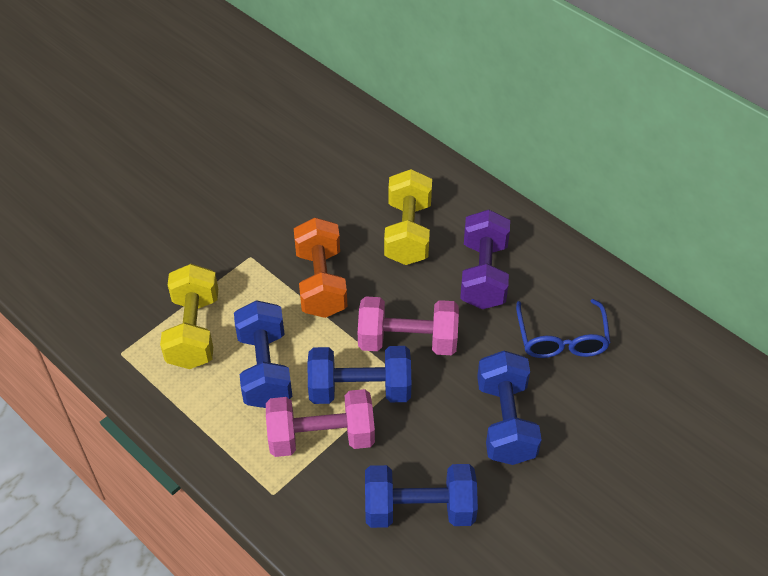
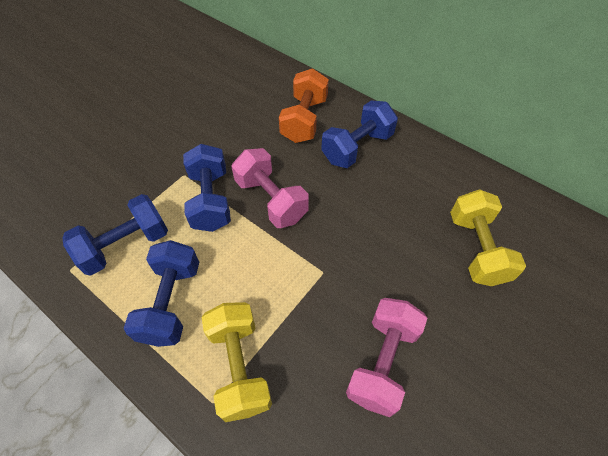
blue glasses: 1 -> 0
purple dumbbell: 1 -> 0

